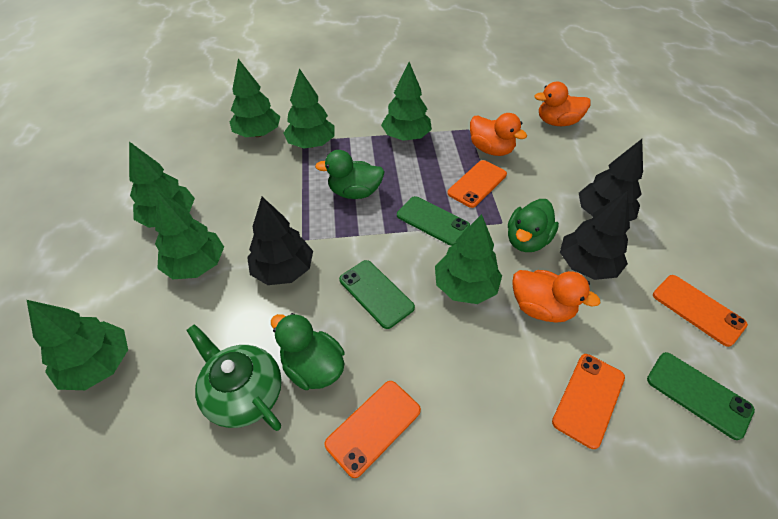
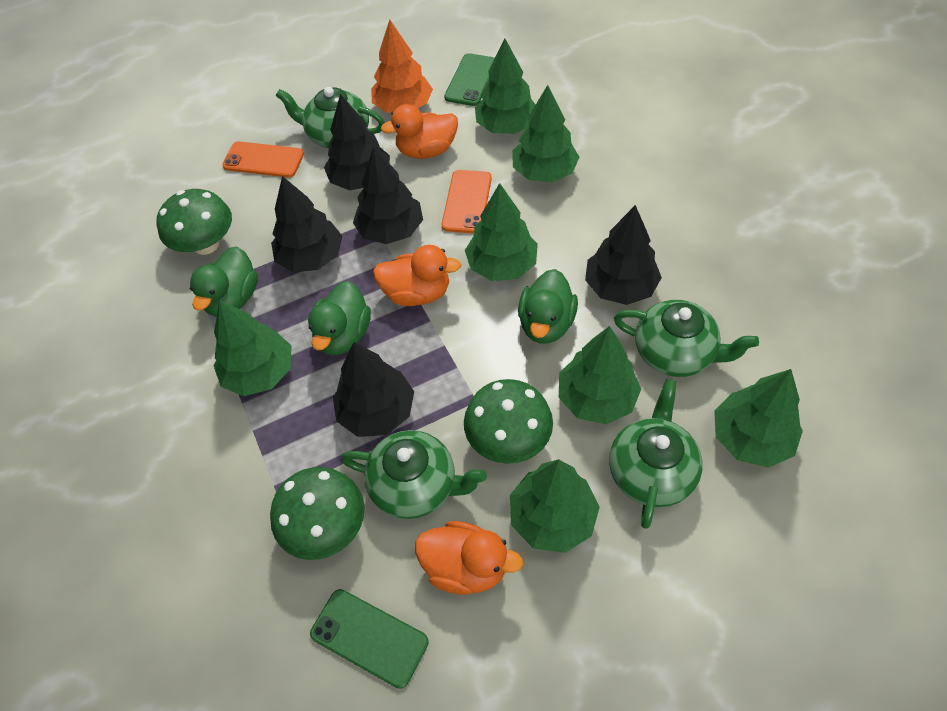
black tree: 3 -> 5
green mushroom: 0 -> 3
green phone: 3 -> 2
green teapot: 1 -> 4
orange phone: 4 -> 2
orange tree: 0 -> 1

